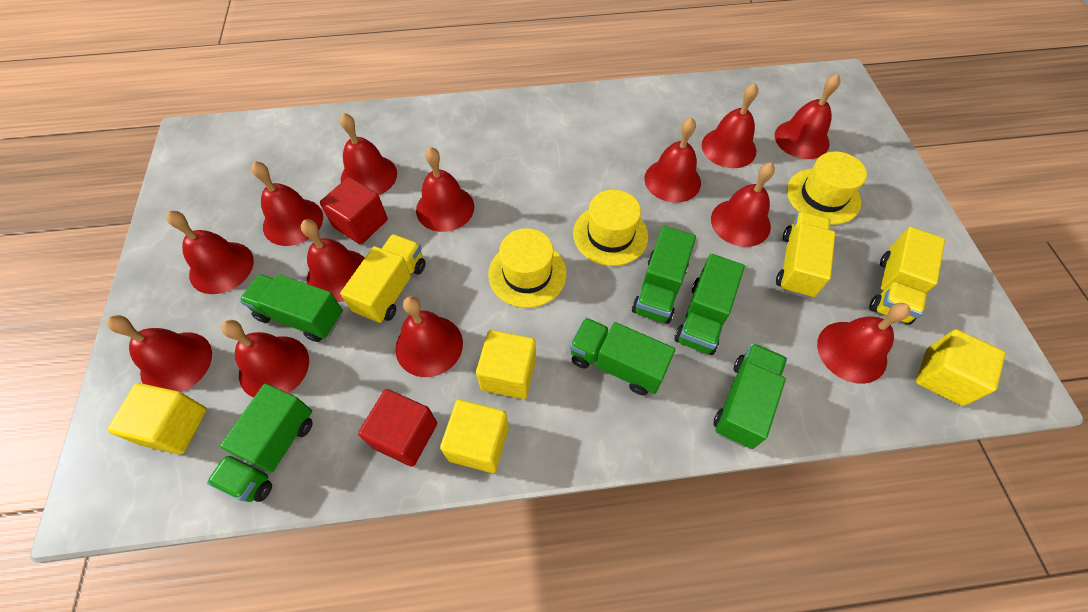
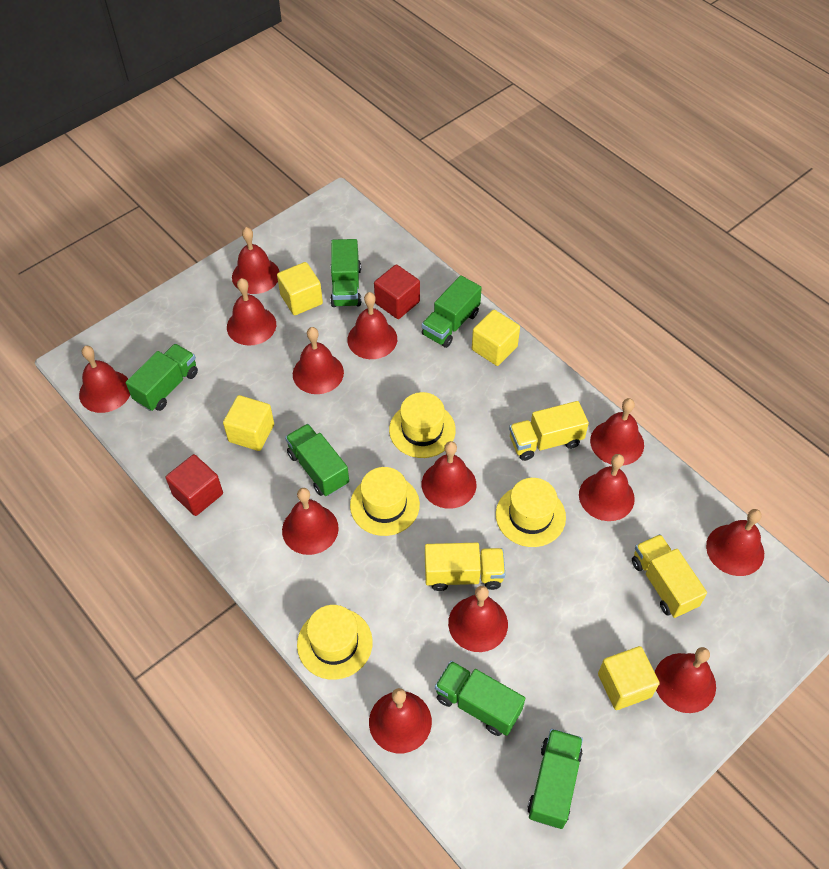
yellow hat: 3 -> 4

